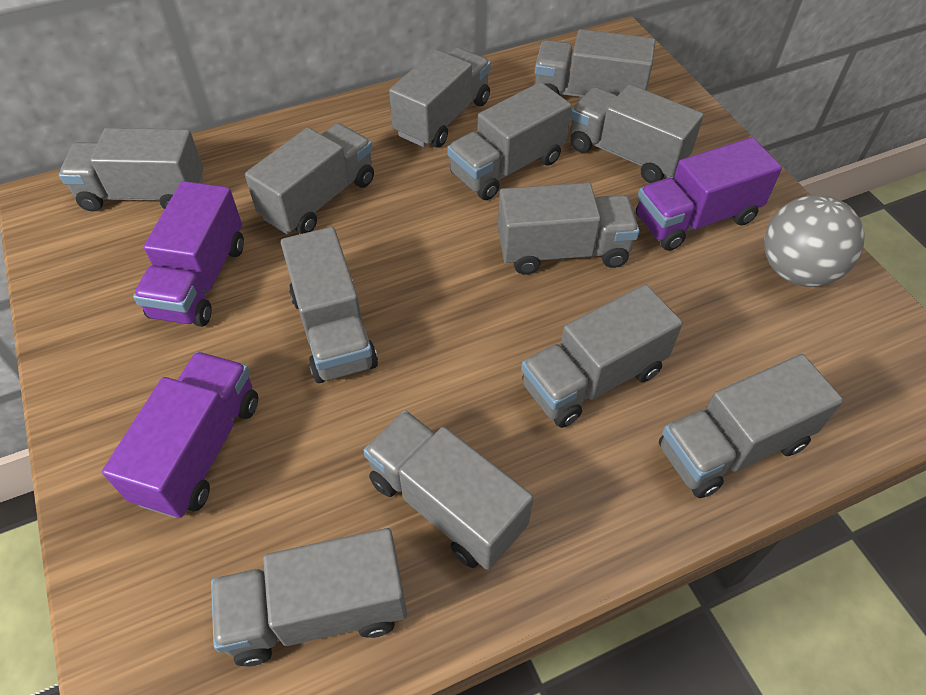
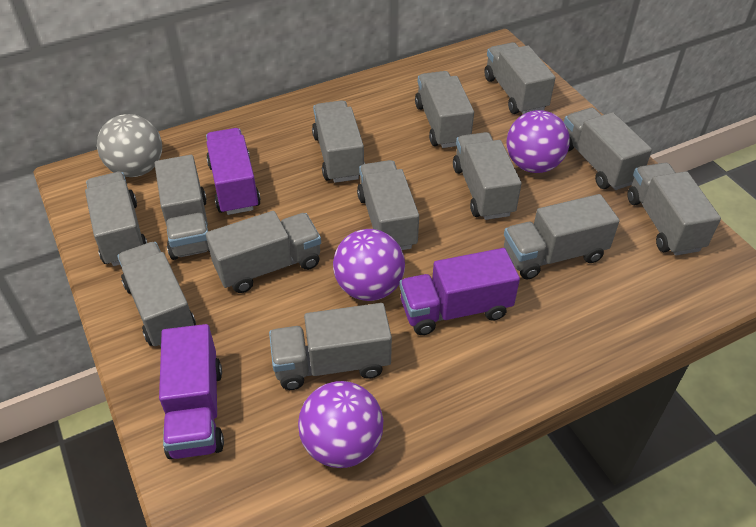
grey truck: 12 -> 13
purple ball: 0 -> 3

